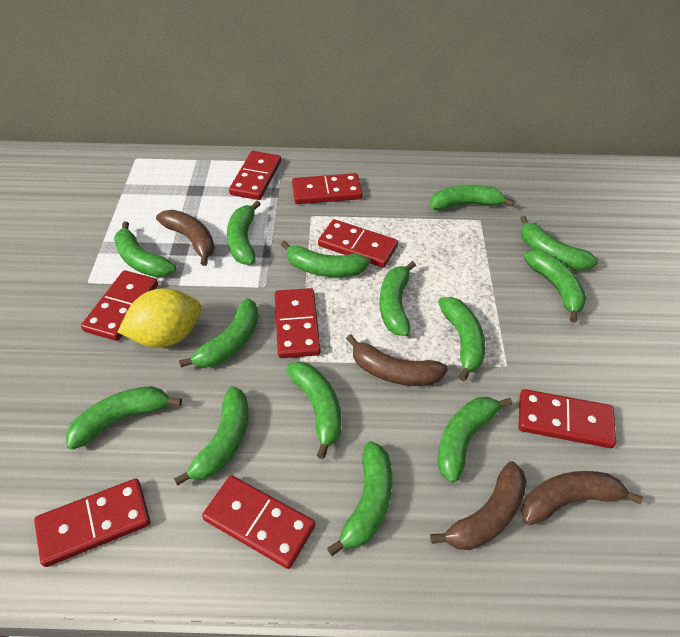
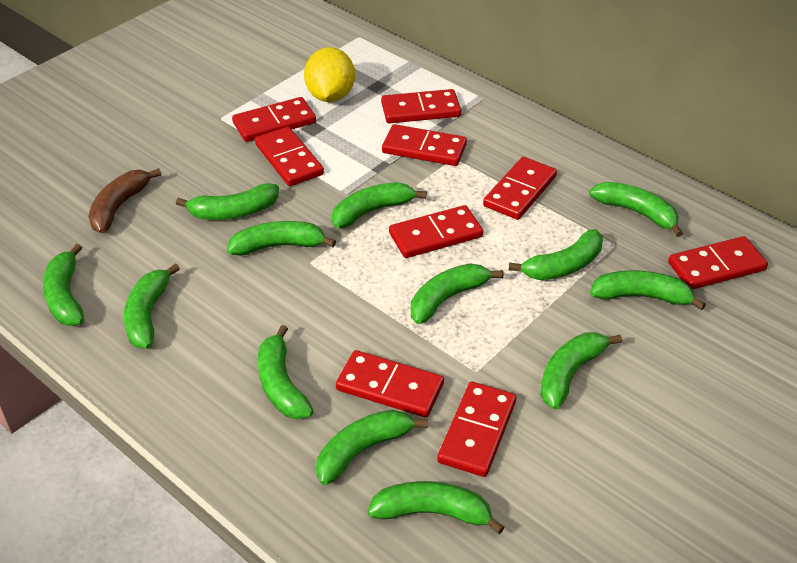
brown banana: 4 -> 1
green banana: 14 -> 13
red domino: 8 -> 9

